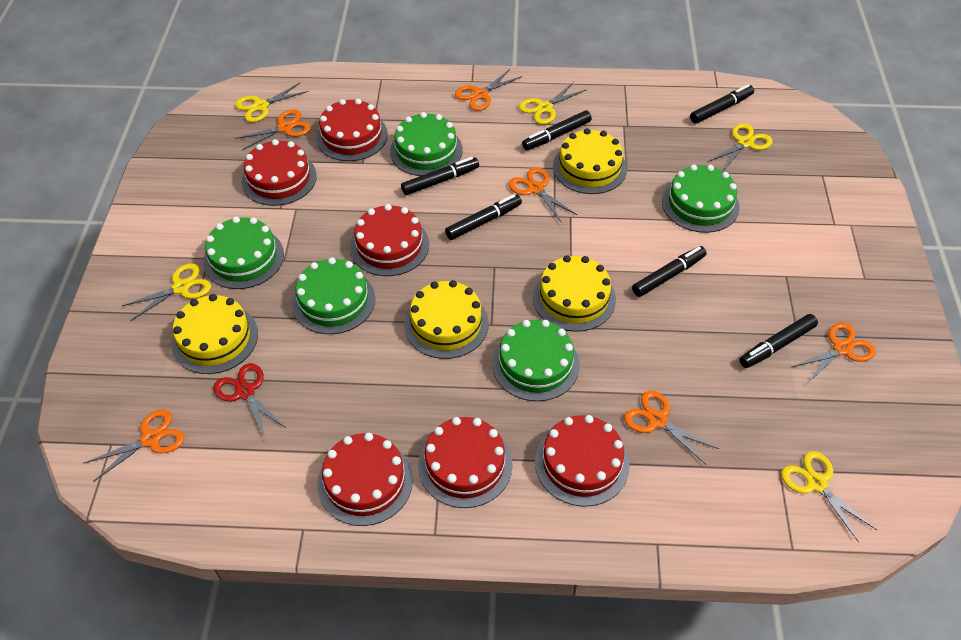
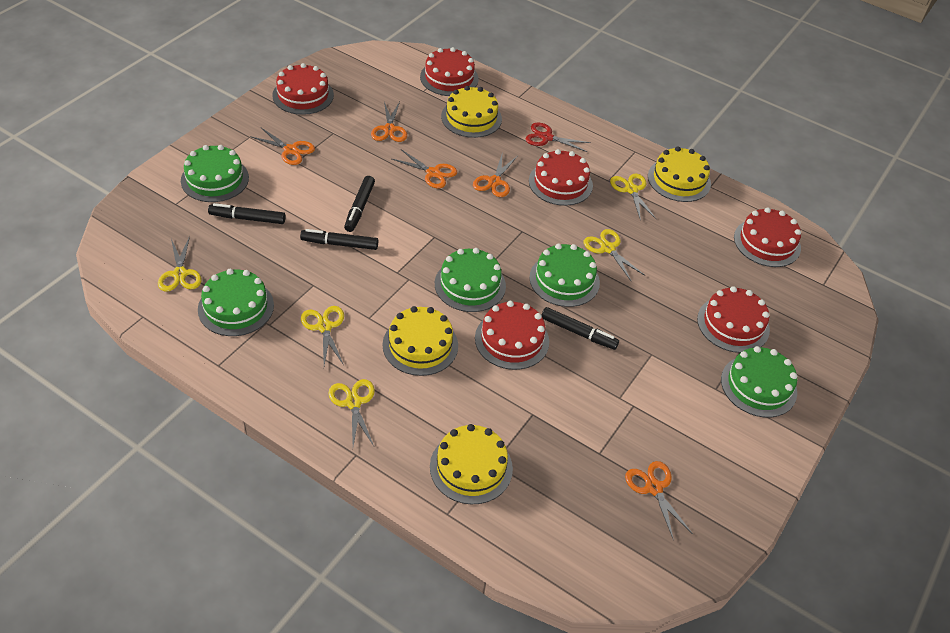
black marker: 6 -> 4
orange scissors: 6 -> 5

